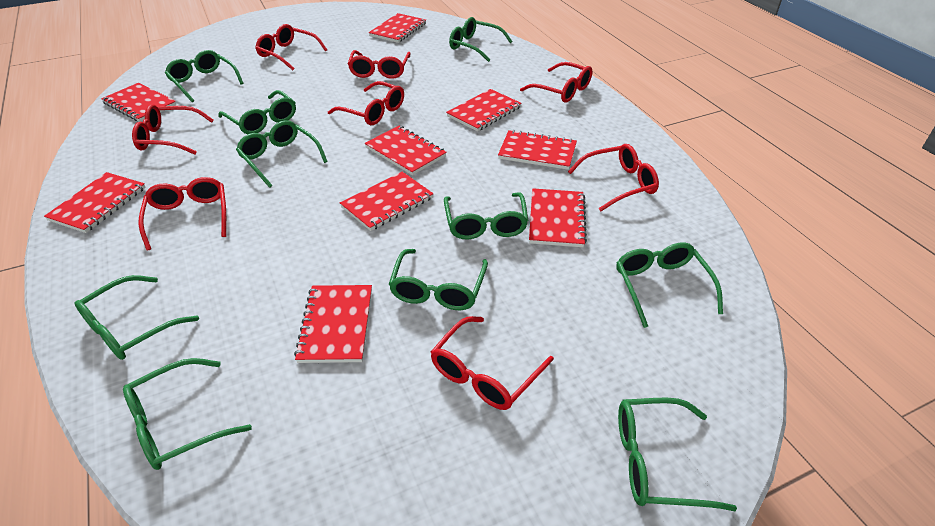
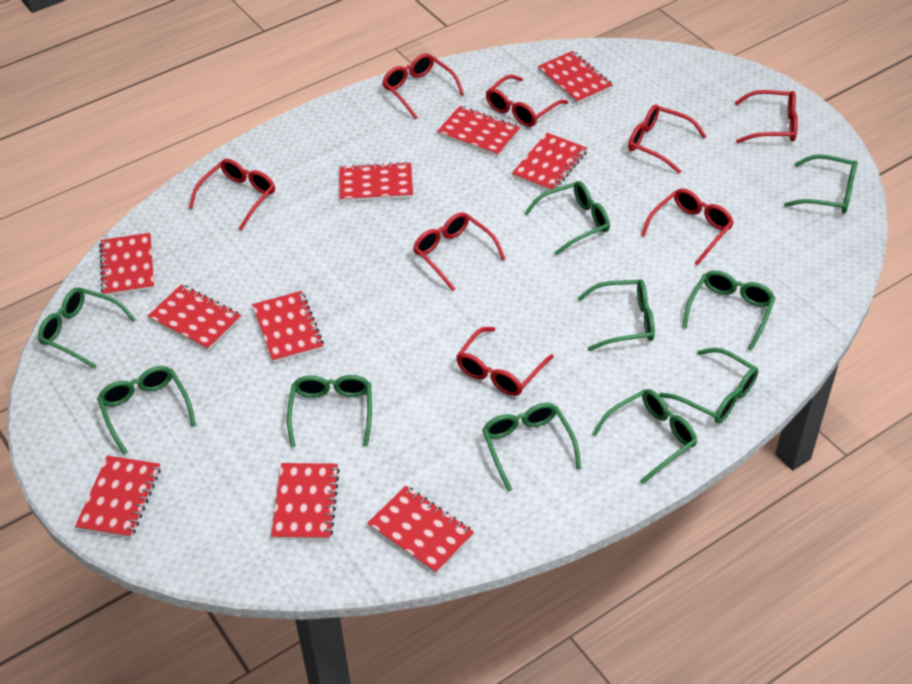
red notebook: 9 -> 10

